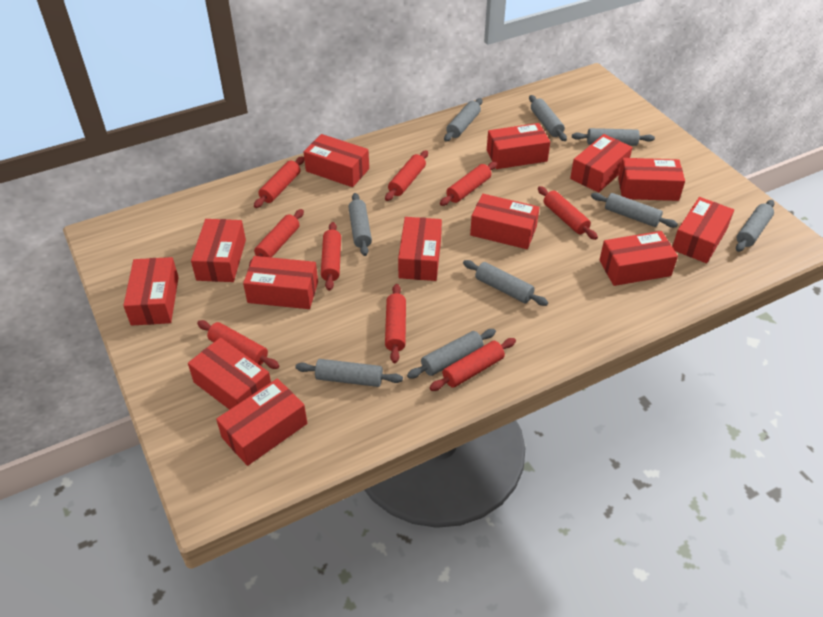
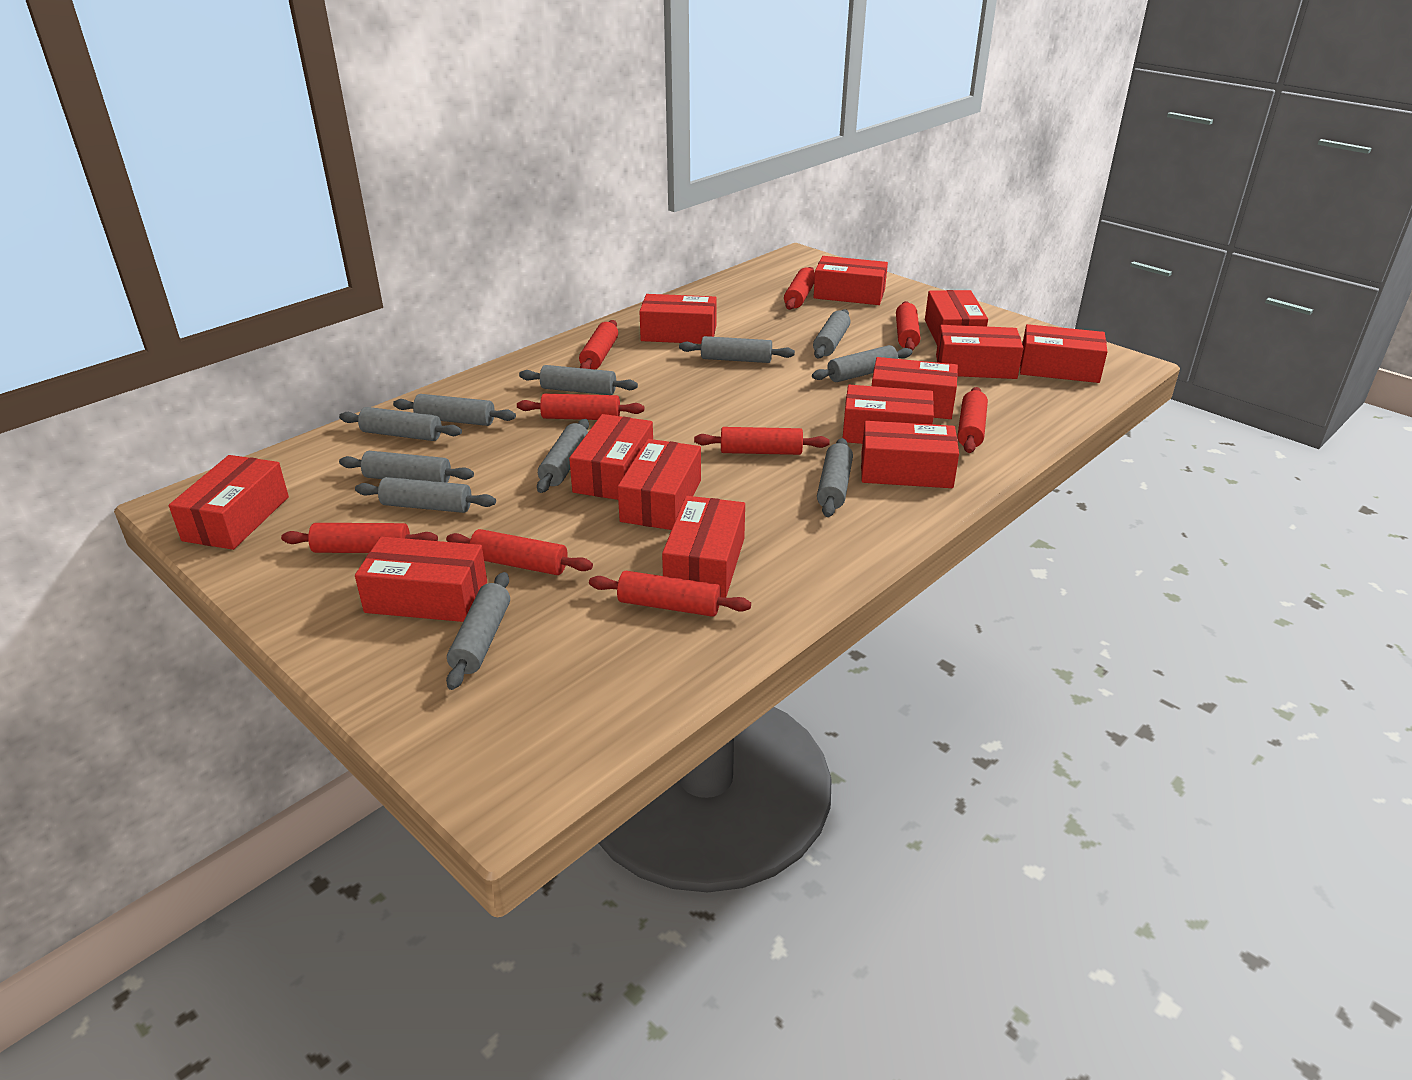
grey rolling pin: 9 -> 11

